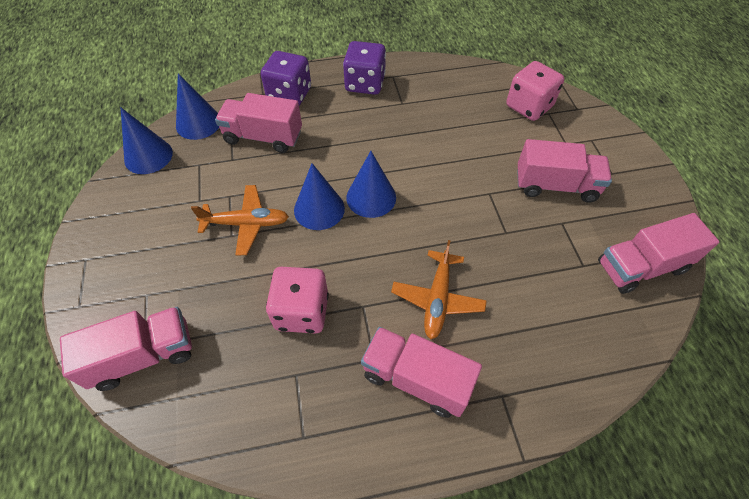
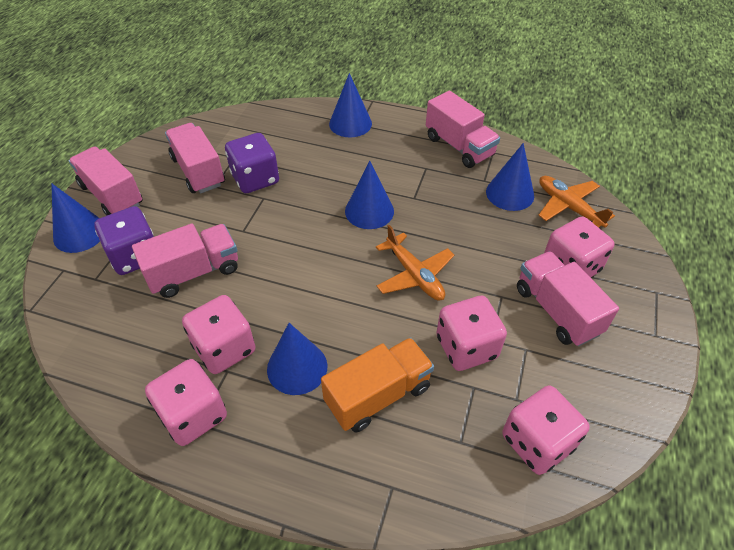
blue cone: 4 -> 5
orange truck: 0 -> 1
pink dice: 2 -> 5

